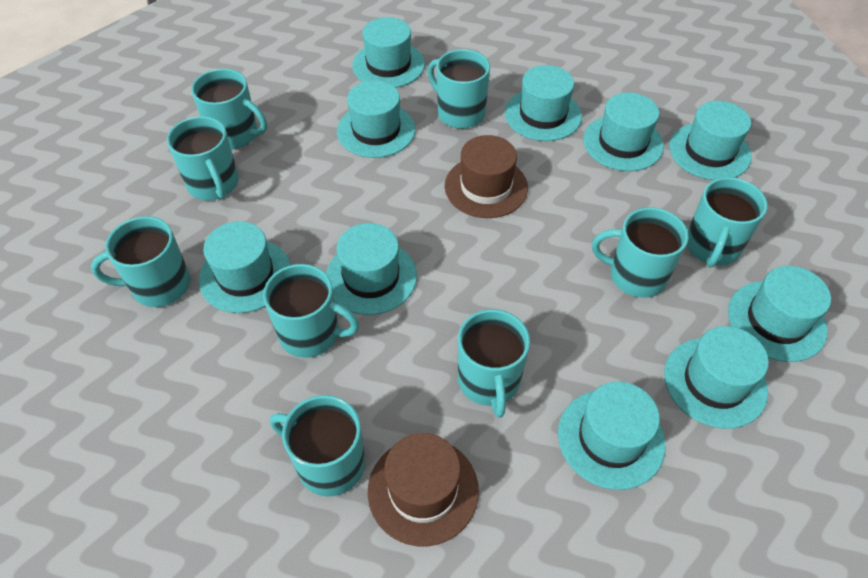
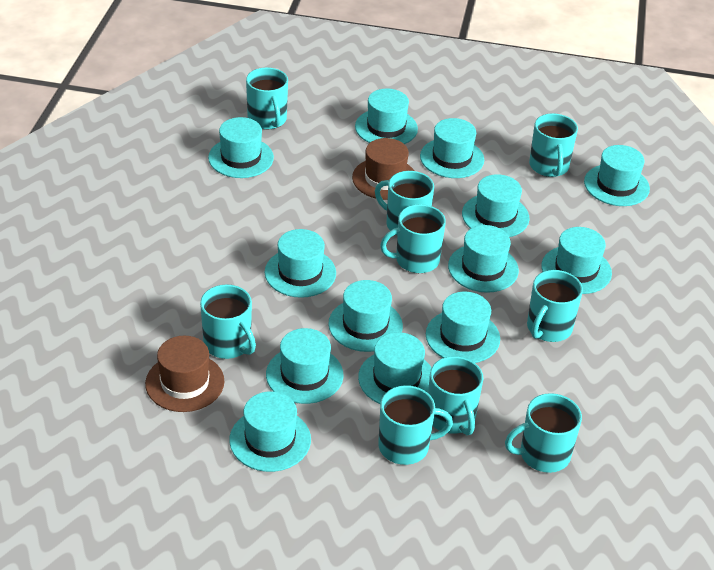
turquoise hat: 10 -> 13

